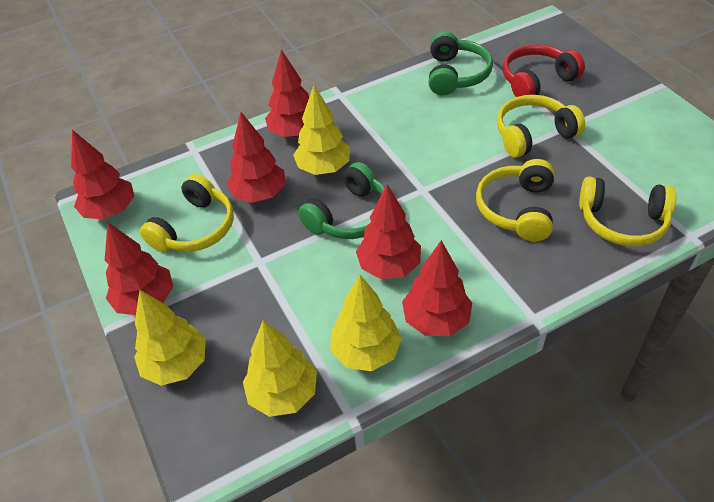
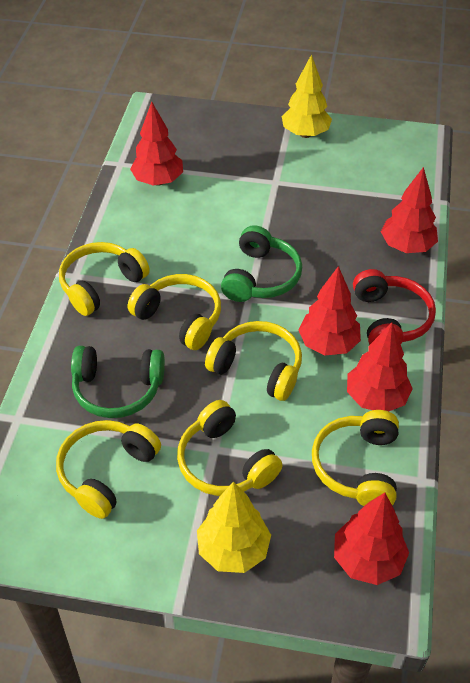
red tree: 6 -> 5
yellow headphones: 4 -> 6
yellow tree: 4 -> 2

